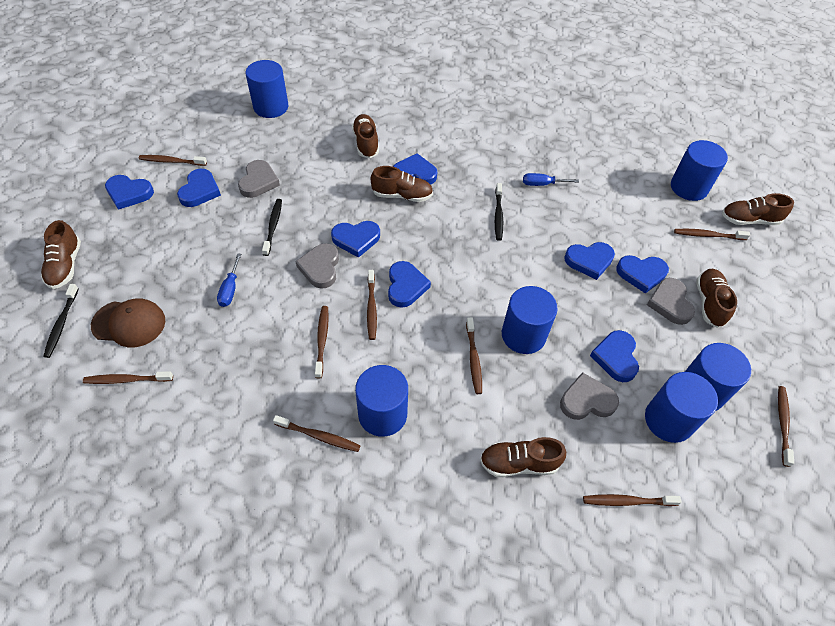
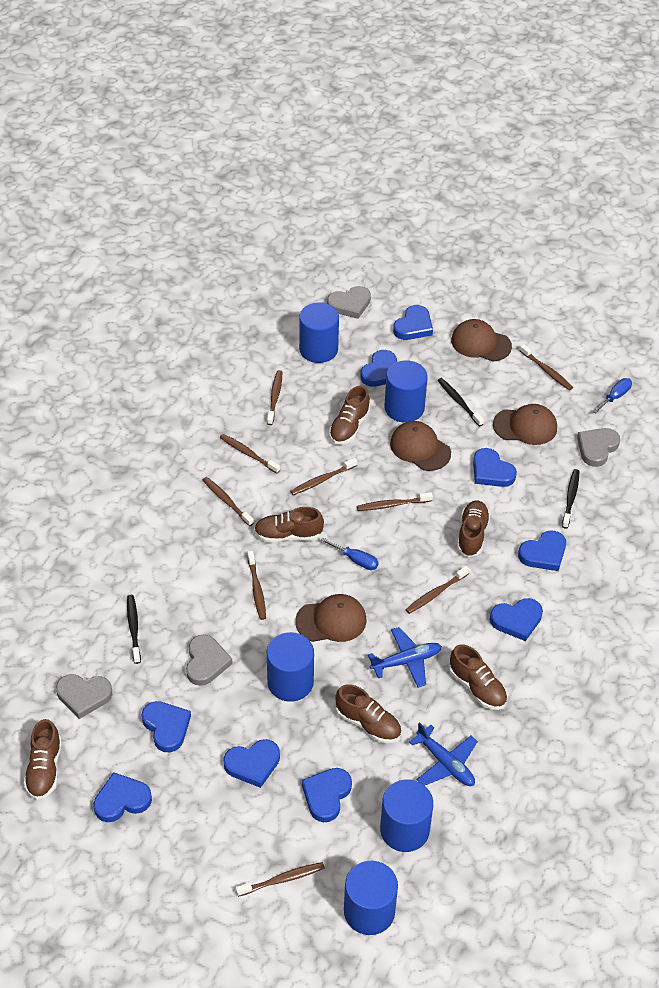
blue cylinder: 6 -> 5
blue heart: 8 -> 9
blue plane: 0 -> 2
brown cap: 1 -> 4

